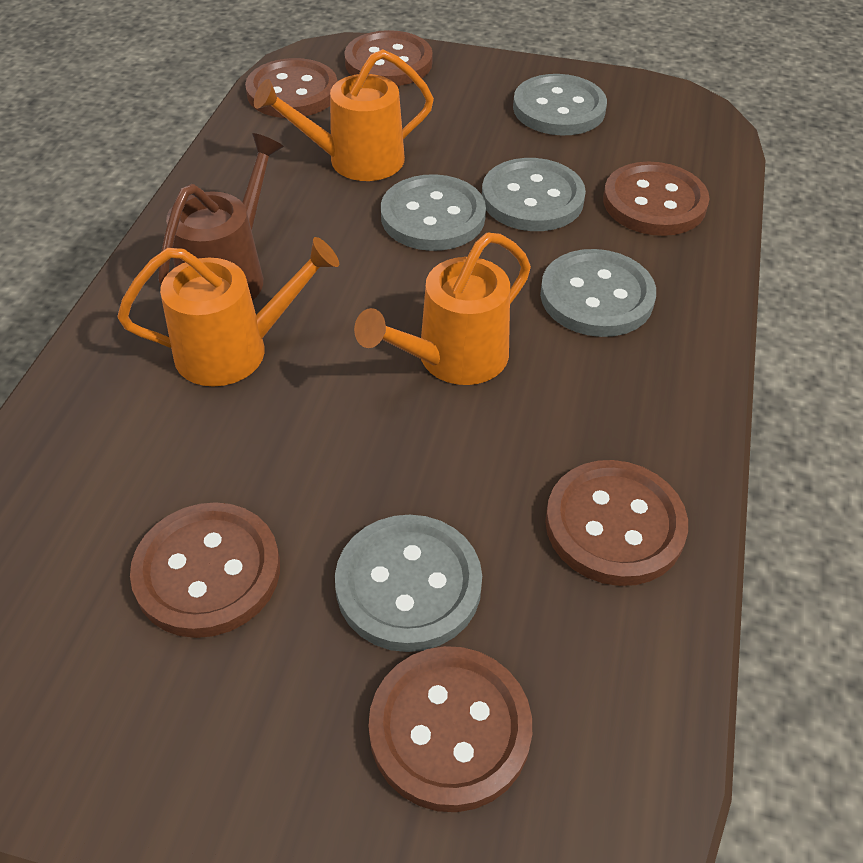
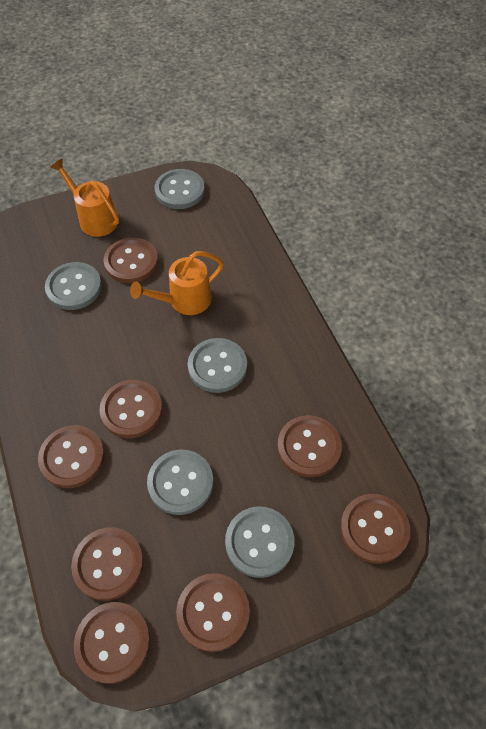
brown button: 6 -> 8
brown watering can: 1 -> 0
orange watering can: 3 -> 2

